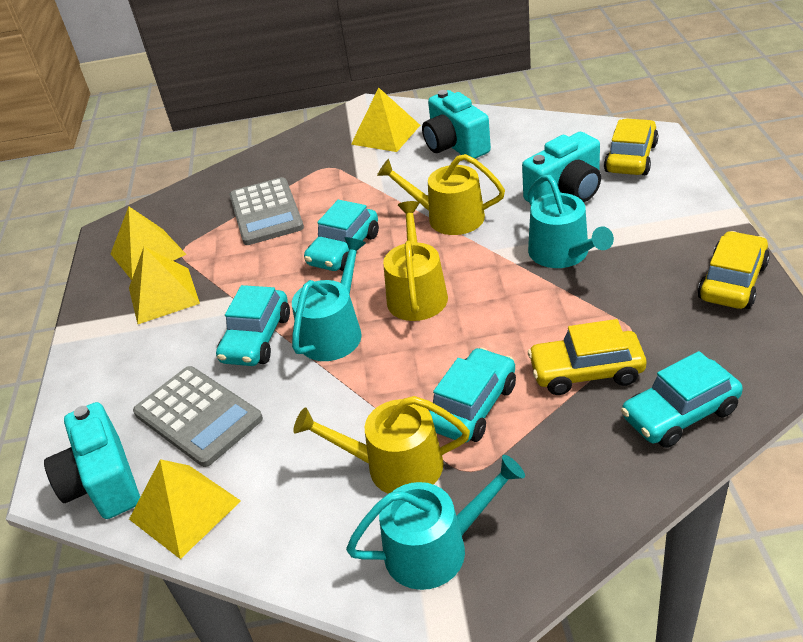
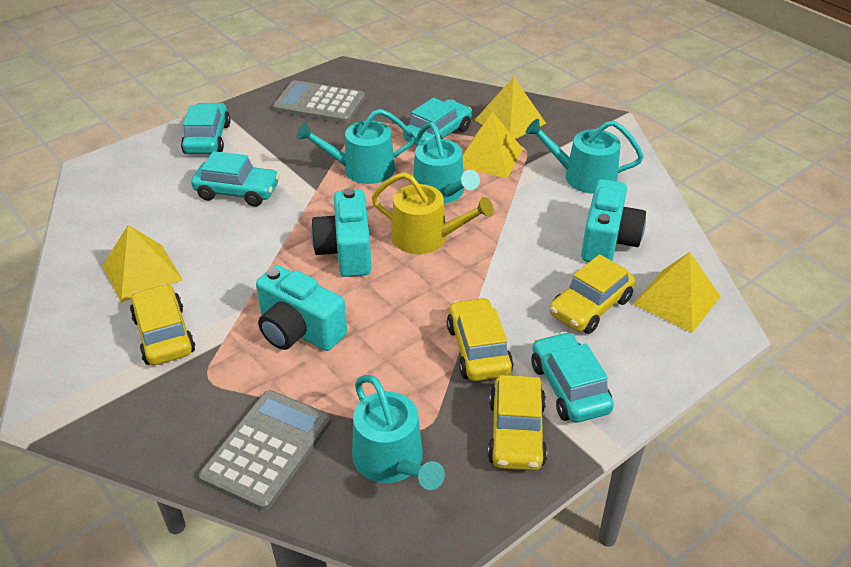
turquoise watering can: 3 -> 4
yellow car: 3 -> 4
yellow watering can: 3 -> 1

